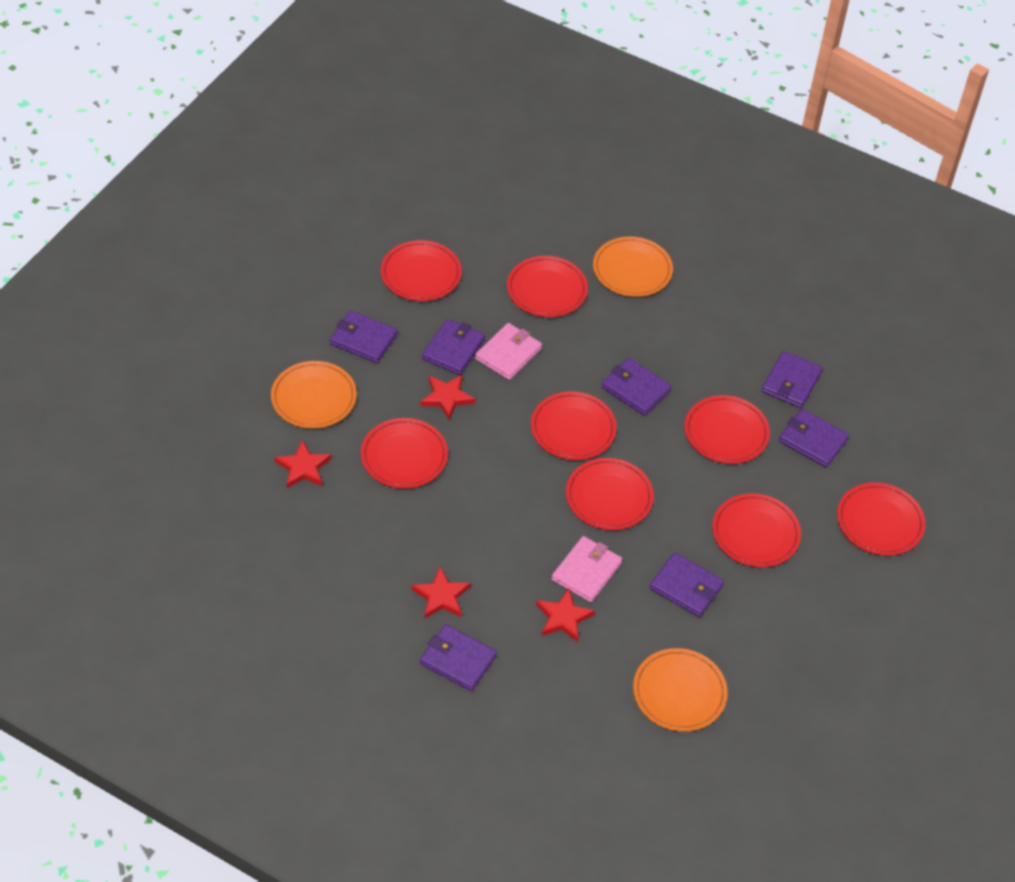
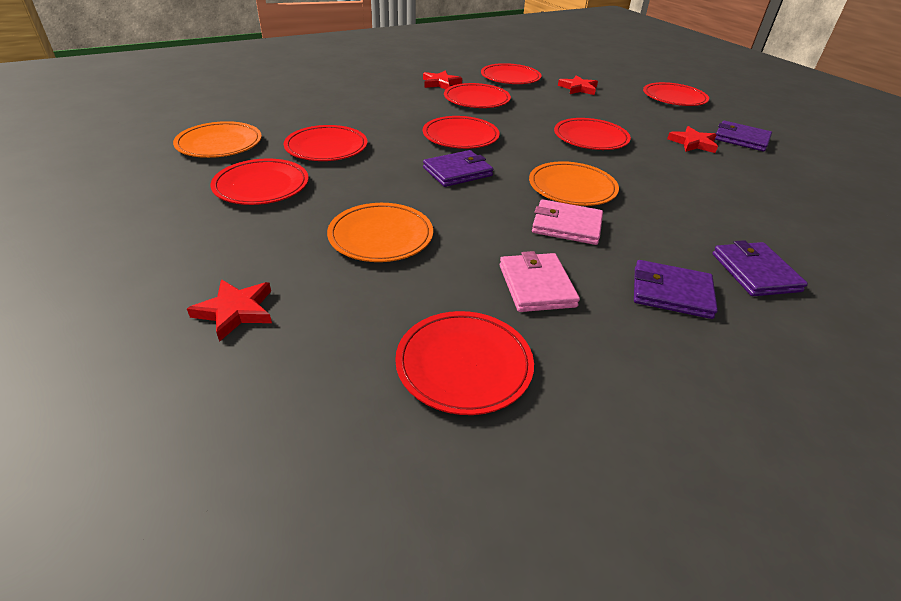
purple wallet: 7 -> 4

